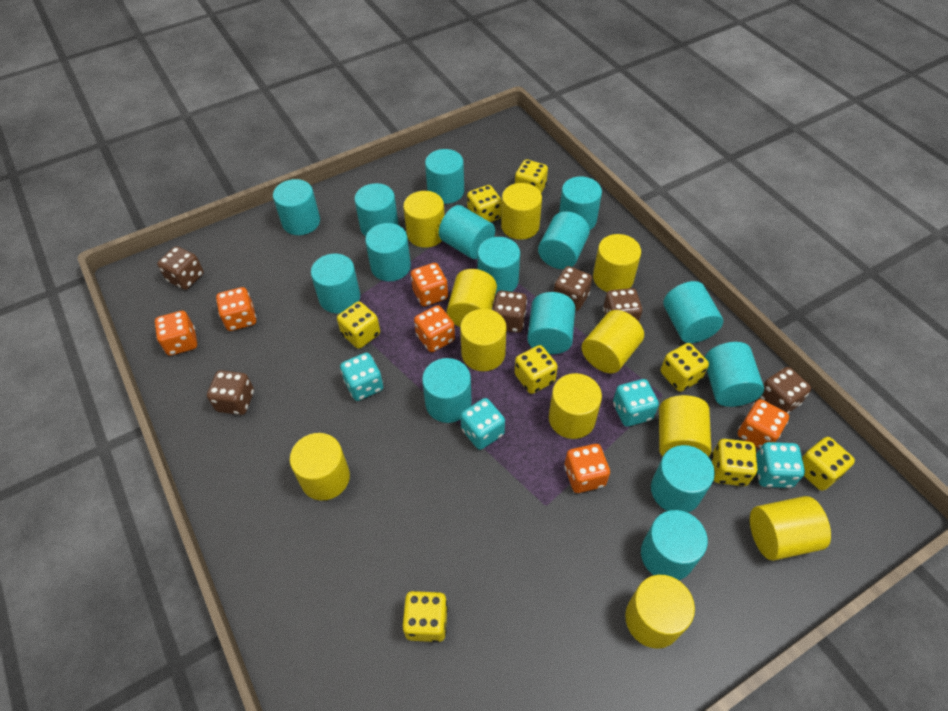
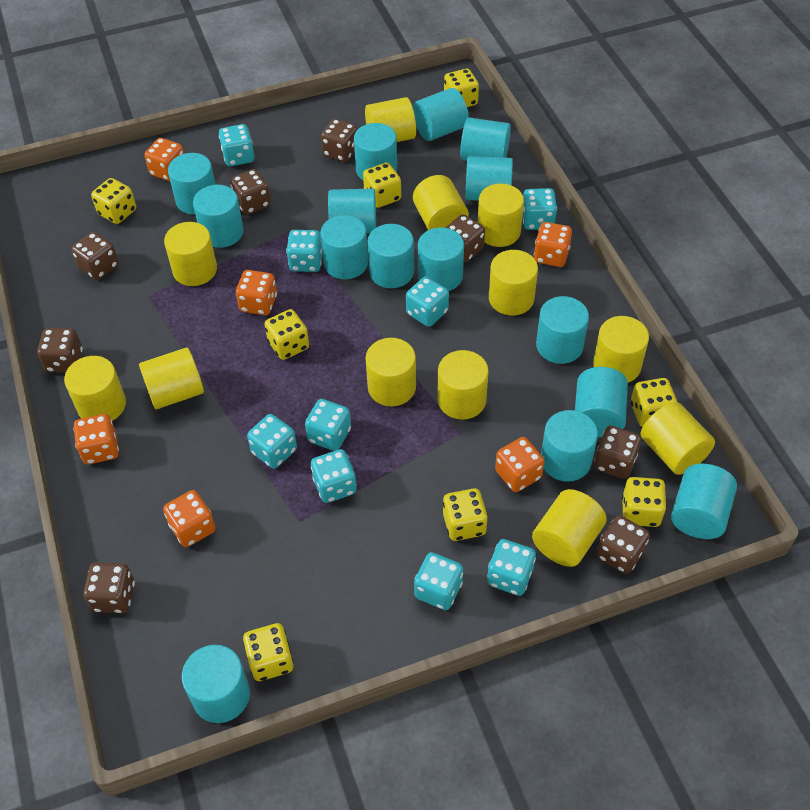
brown dice: 6 -> 8
turquoise dice: 4 -> 9
yellow cylinder: 11 -> 12

